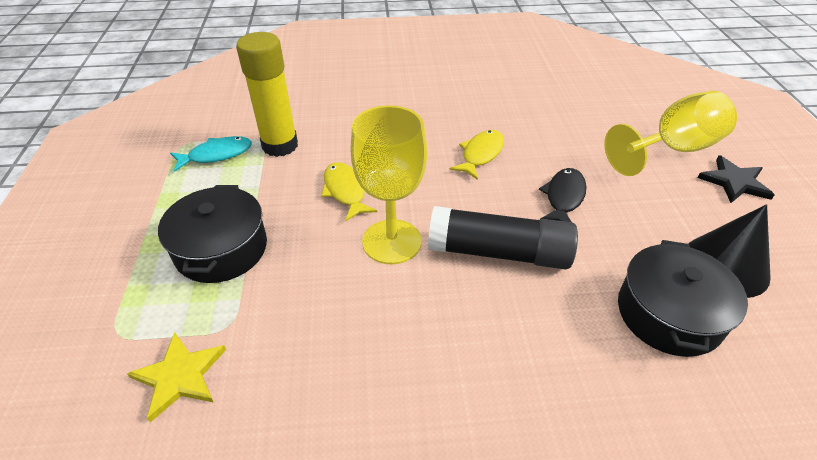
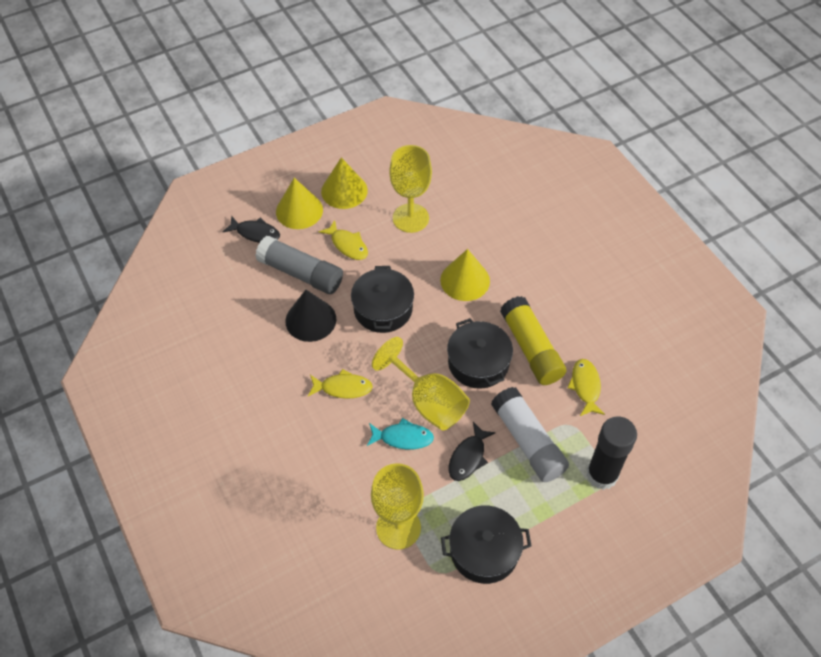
black fish: 1 -> 2
black pot: 2 -> 3
black star: 1 -> 0
grey glue stick: 0 -> 1
white glue stick: 0 -> 1
yellow cone: 0 -> 3
yellow fish: 2 -> 3
yellow goblet: 2 -> 3
yellow star: 1 -> 0

